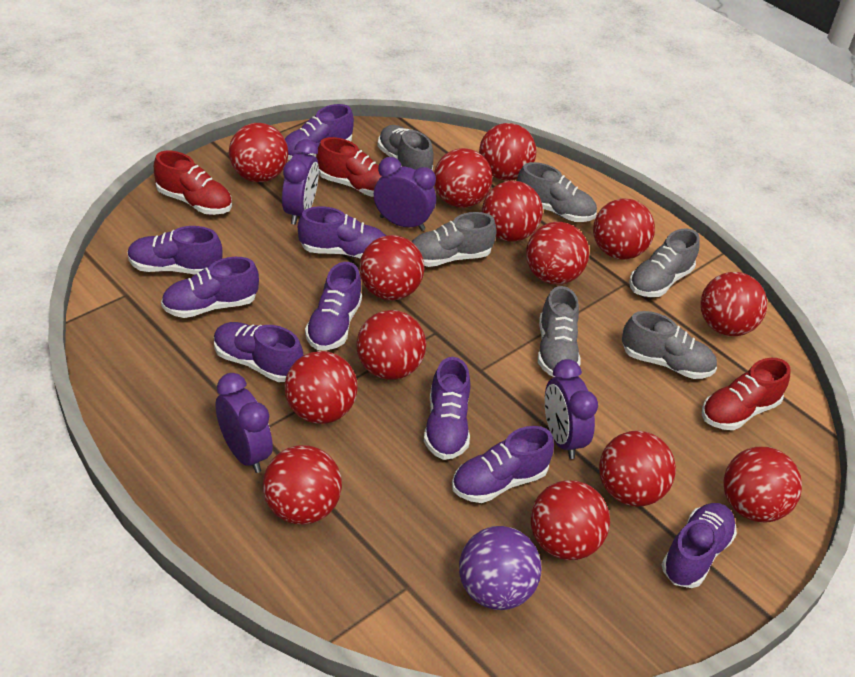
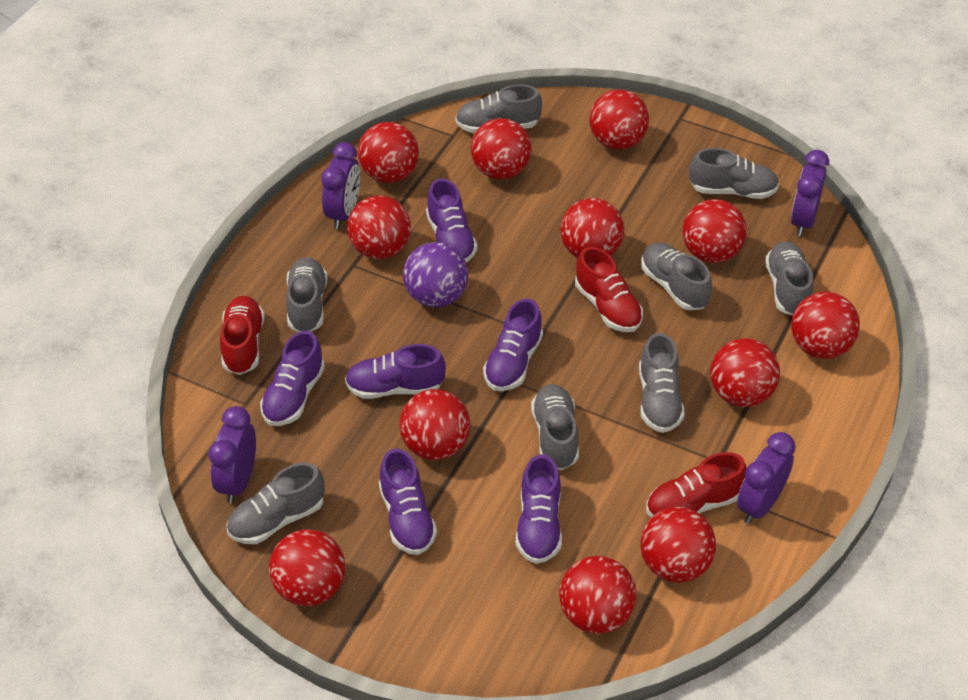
grey shoe: 6 -> 8
purple shoe: 9 -> 6
red ball: 14 -> 12

